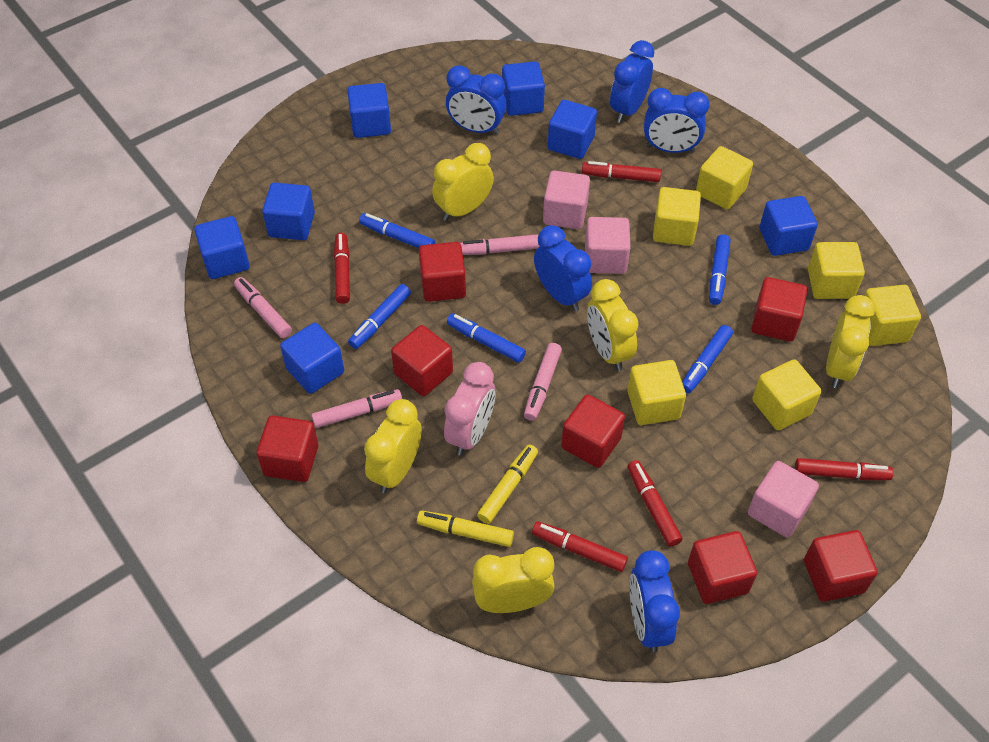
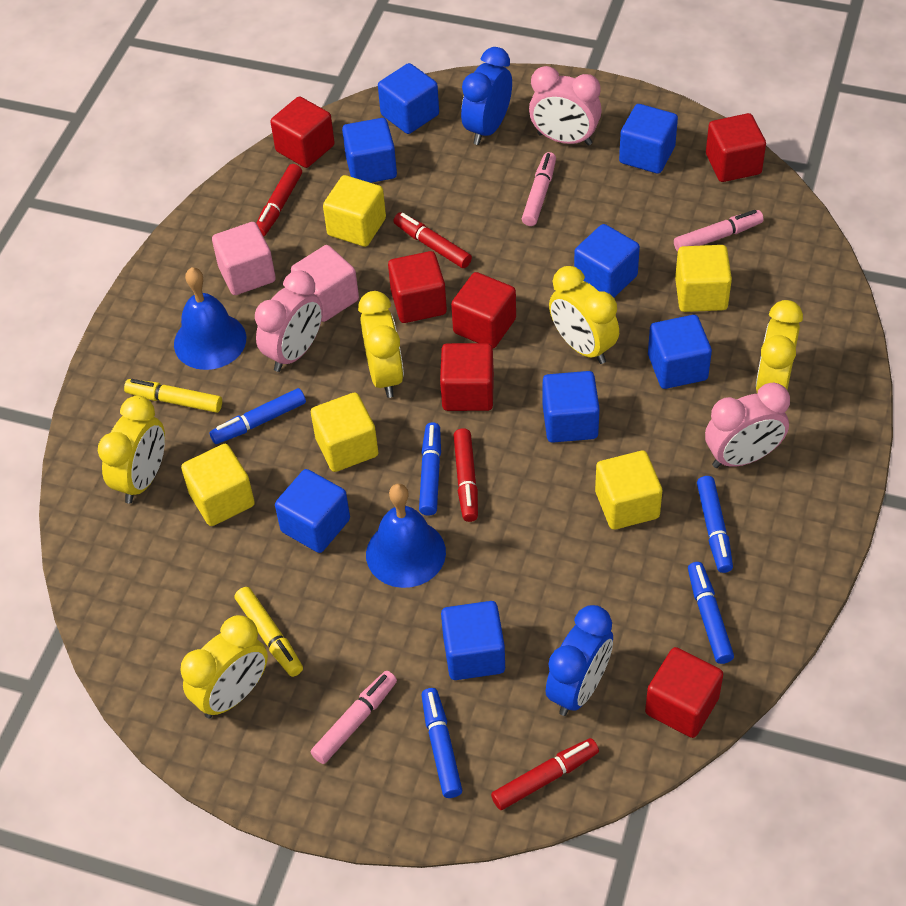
blue bell: 0 -> 2
blue clock: 5 -> 2
blue cube: 7 -> 8
pink clock: 1 -> 3
pink cube: 3 -> 2
pink marker: 4 -> 3
red cube: 7 -> 6
red marker: 5 -> 4
yellow cube: 6 -> 5

